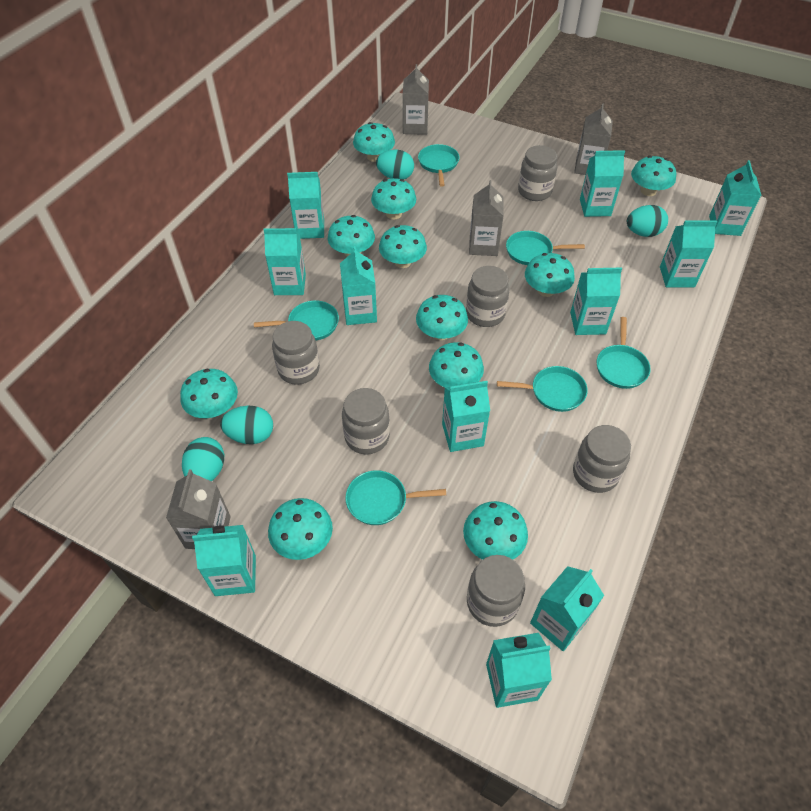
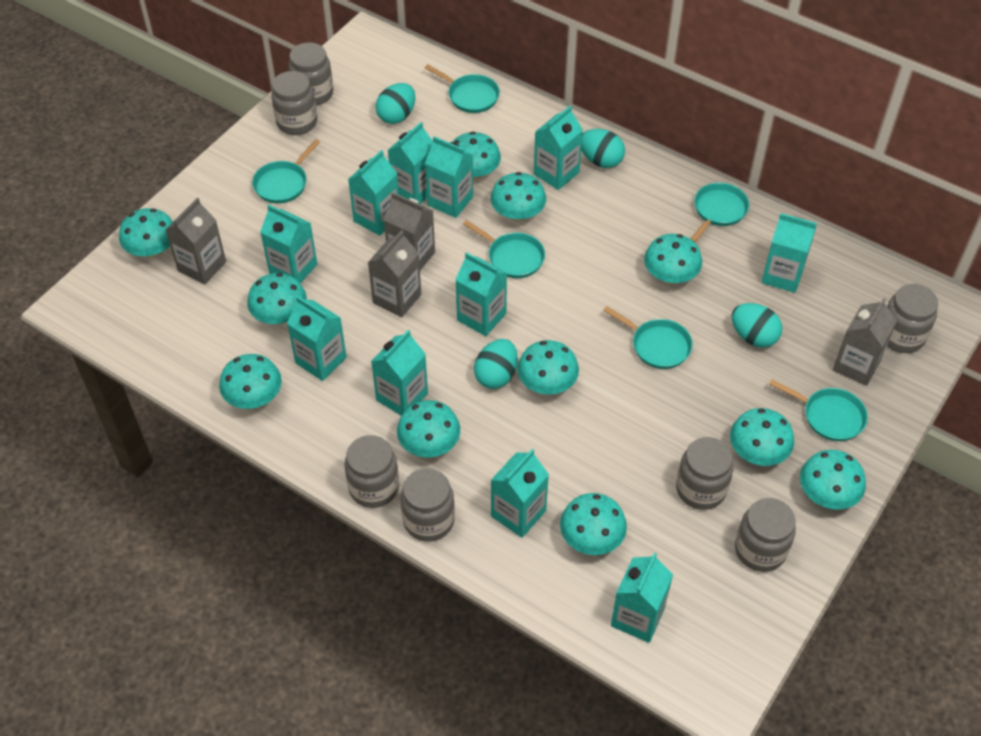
grey jar: 6 -> 7

